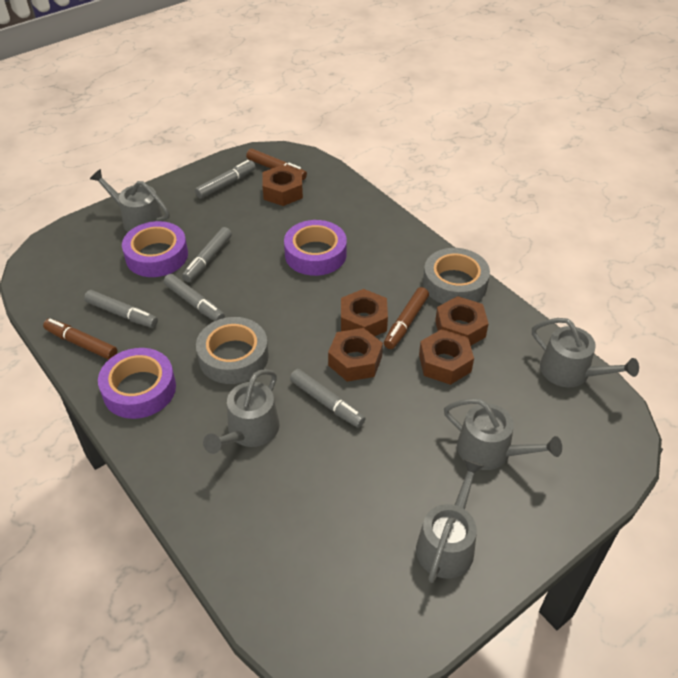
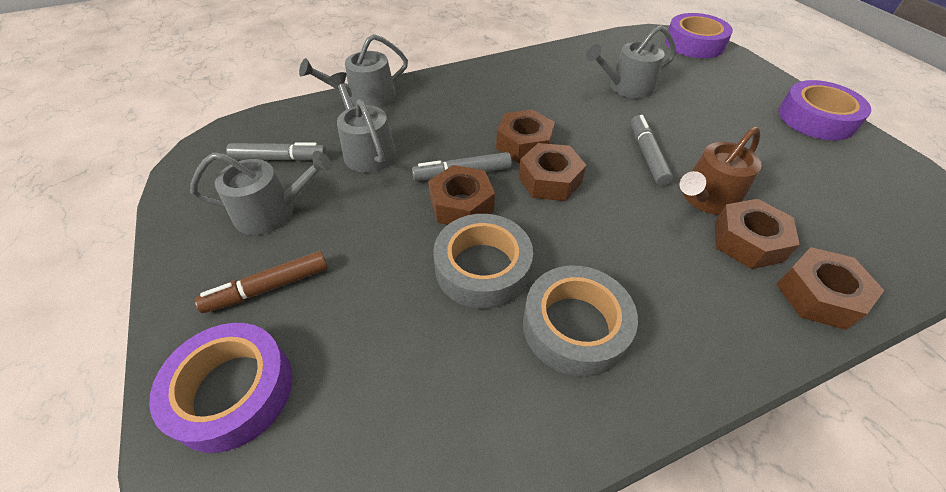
brown marker: 3 -> 1
brown watering can: 0 -> 1
grey marker: 5 -> 3
grey watering can: 5 -> 4

